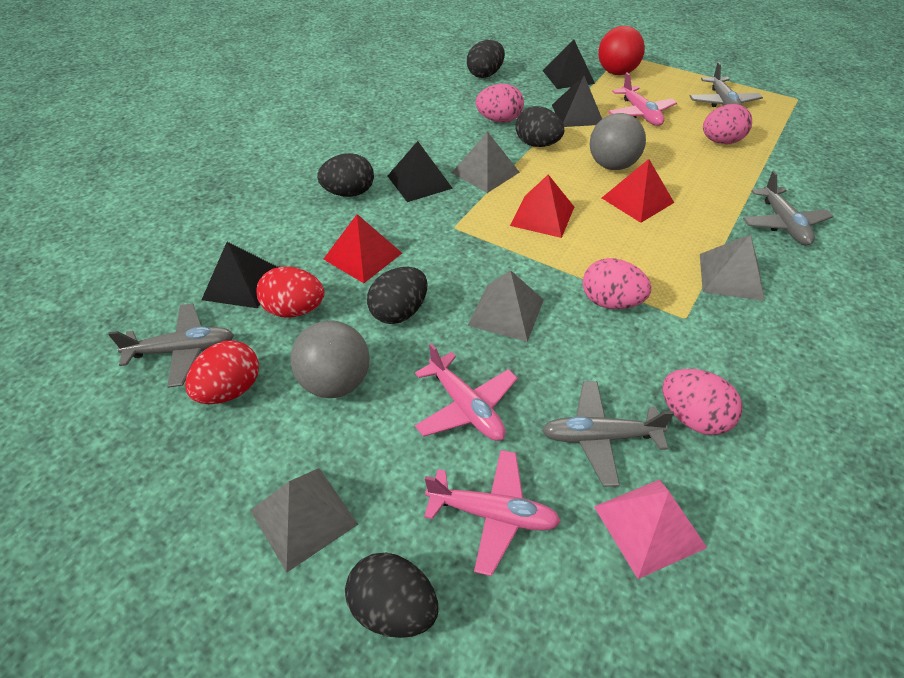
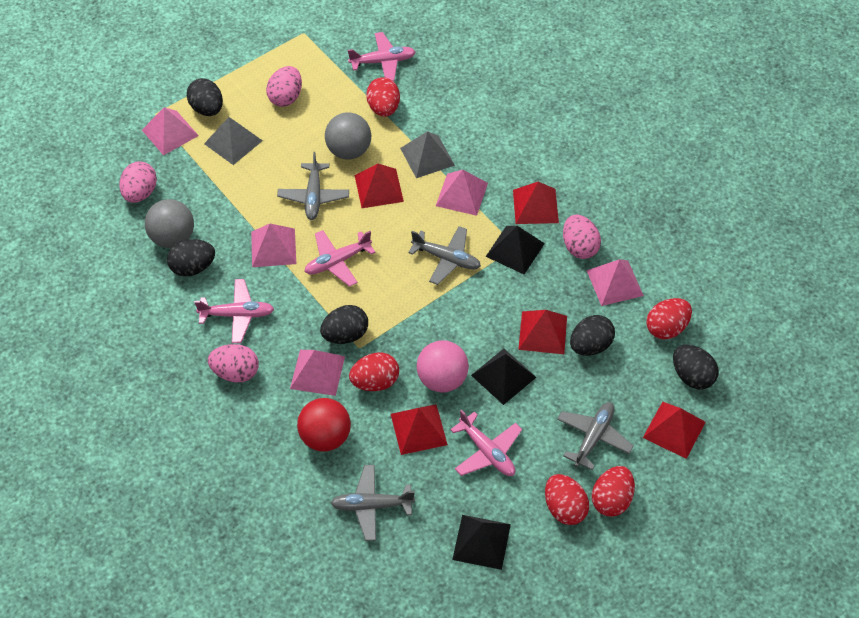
black pyramid: 4 -> 3
grey pyramid: 4 -> 2
pink ball: 0 -> 1
pink plane: 3 -> 4
pink pyramid: 1 -> 5
red egg: 2 -> 5
red pyramid: 3 -> 5

